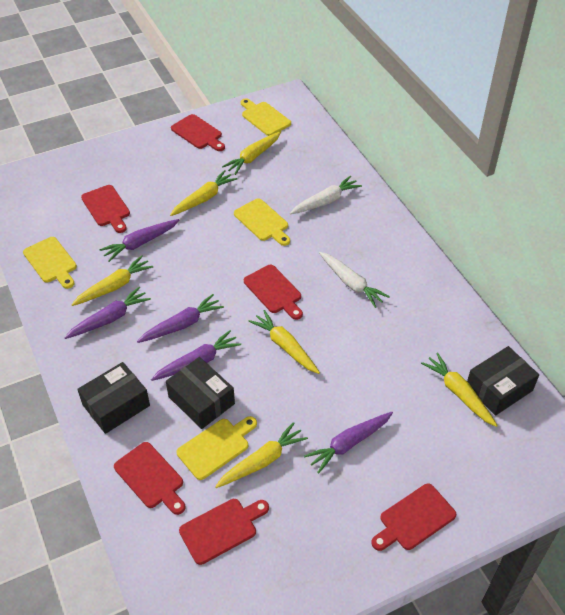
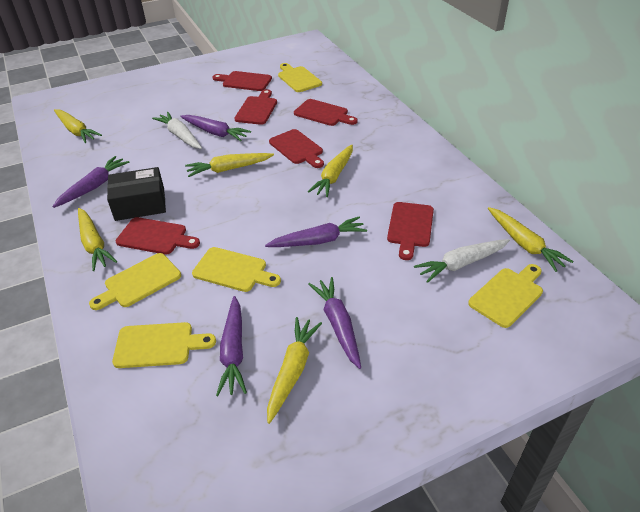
black box: 3 -> 1
yellow cutting board: 4 -> 5

